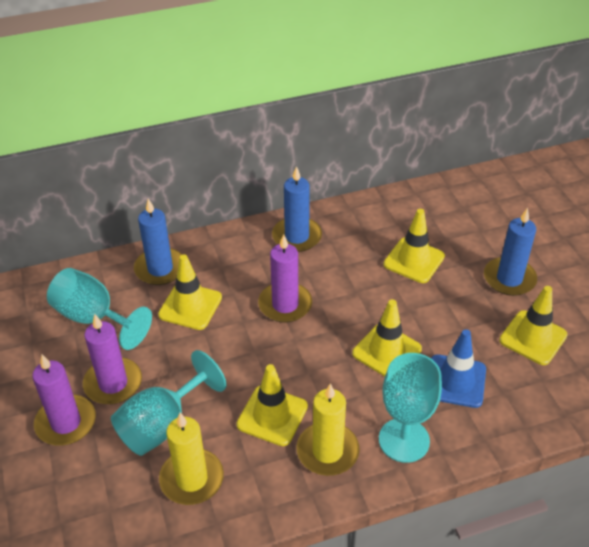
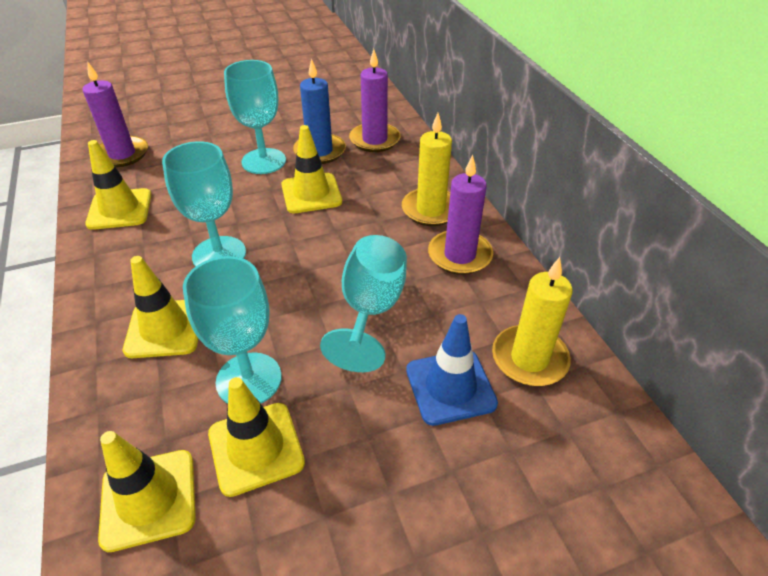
blue candle: 3 -> 1
turquoise goblet: 3 -> 4

